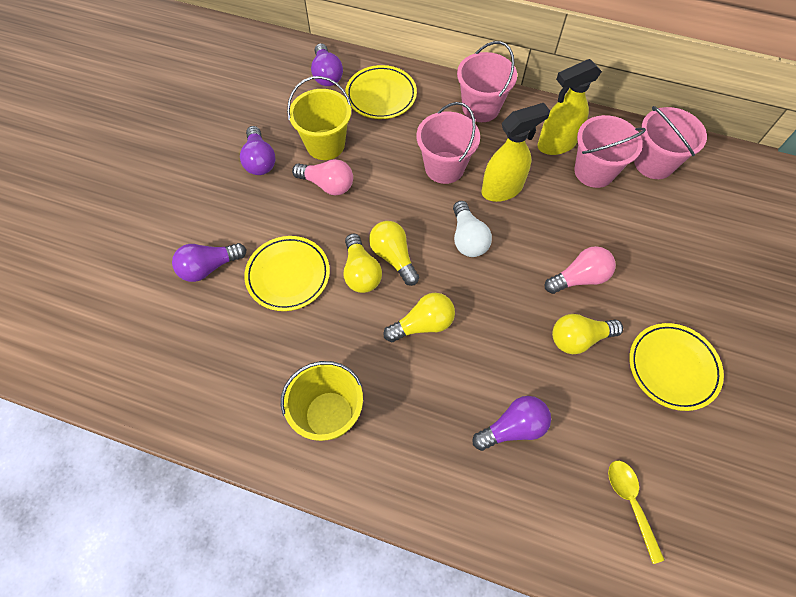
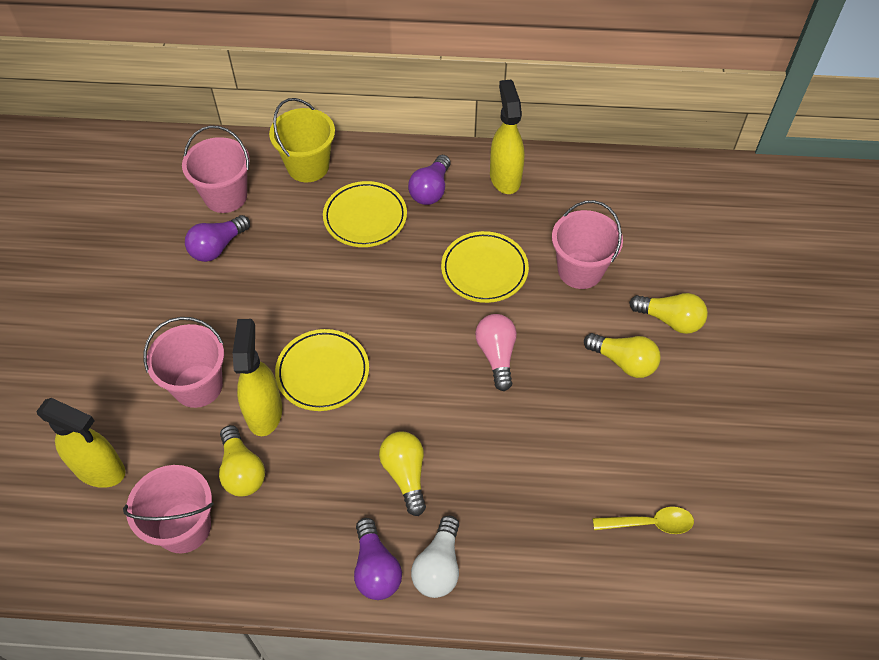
pink light bulb: 2 -> 1
purple light bulb: 4 -> 3
yellow bucket: 2 -> 1
yellow spray bottle: 2 -> 3

